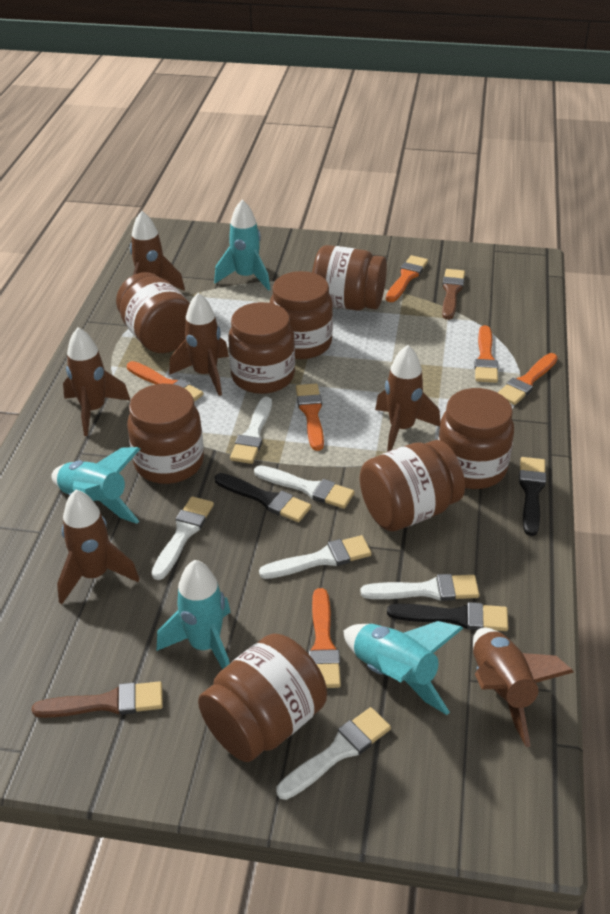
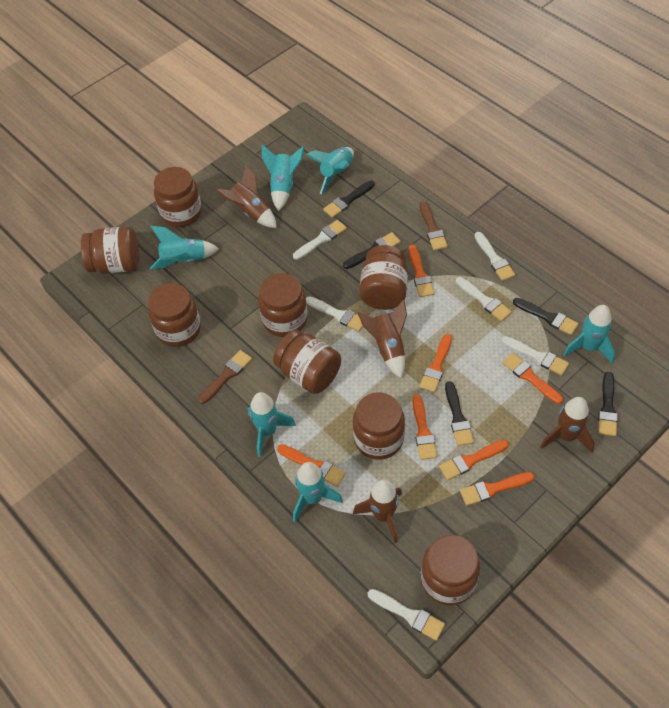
black brush: 3 -> 5
brown rocket: 6 -> 4
orange brush: 6 -> 7
turquoise rocket: 4 -> 6

